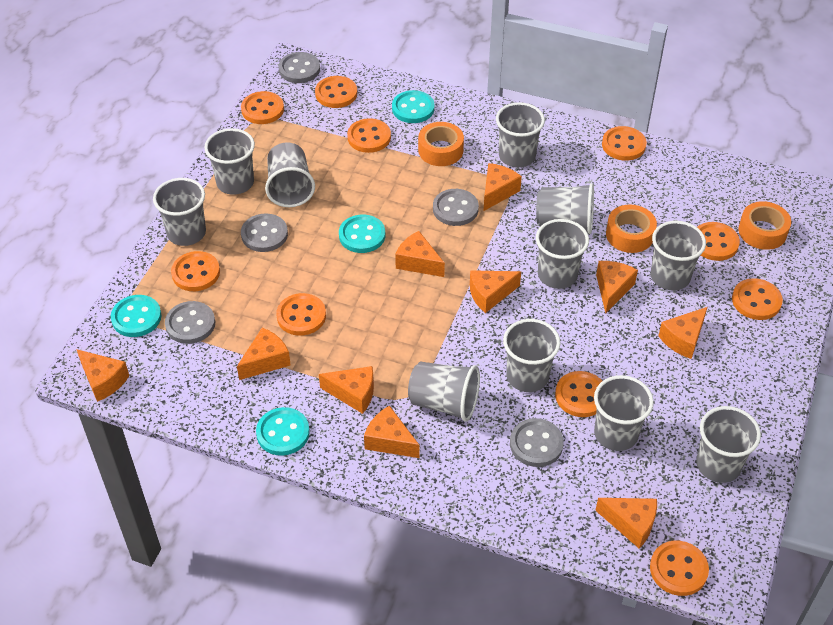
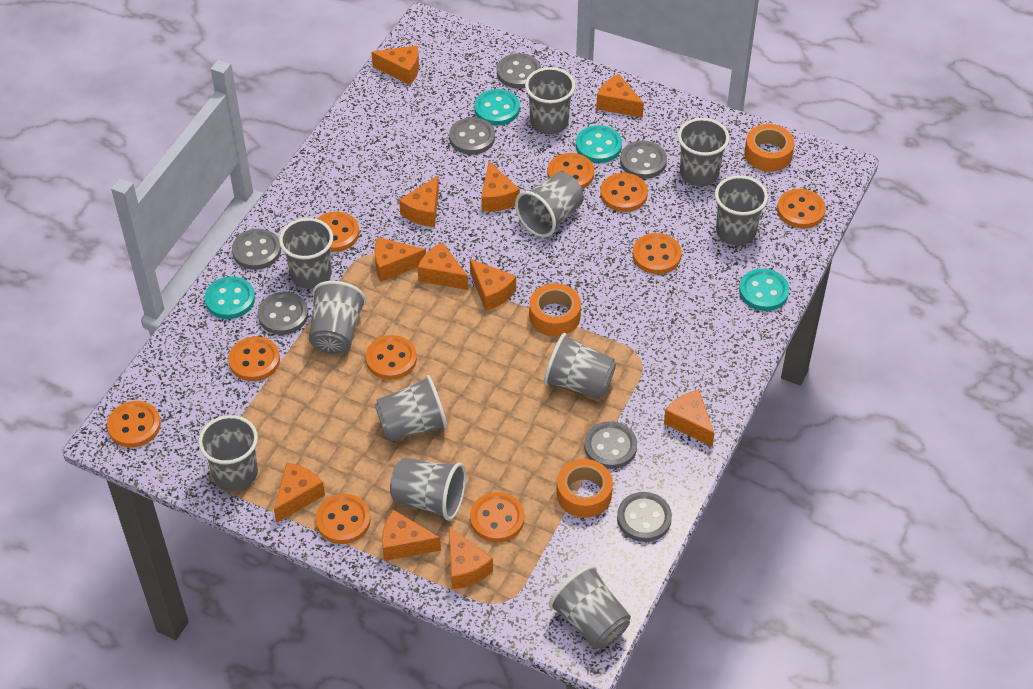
grey button: 5 -> 7
orange cheese: 10 -> 11

